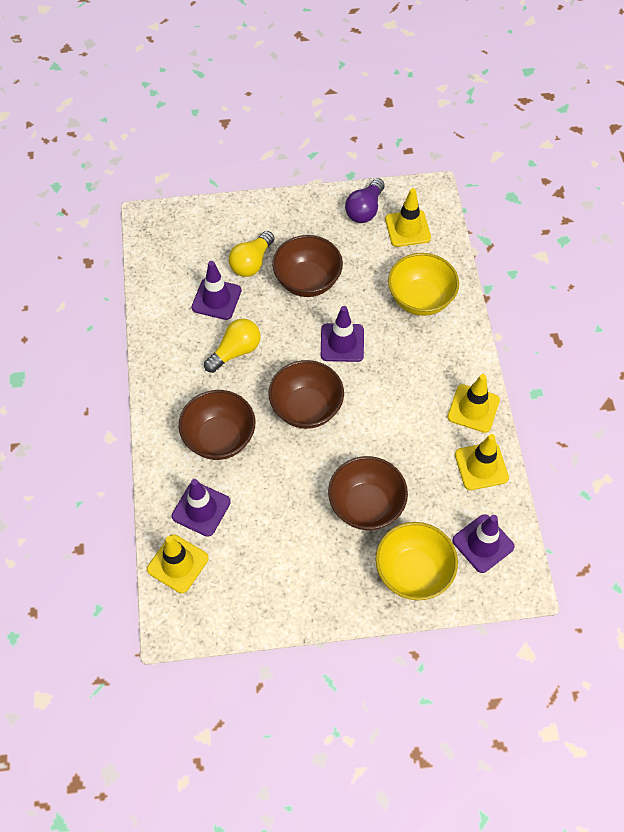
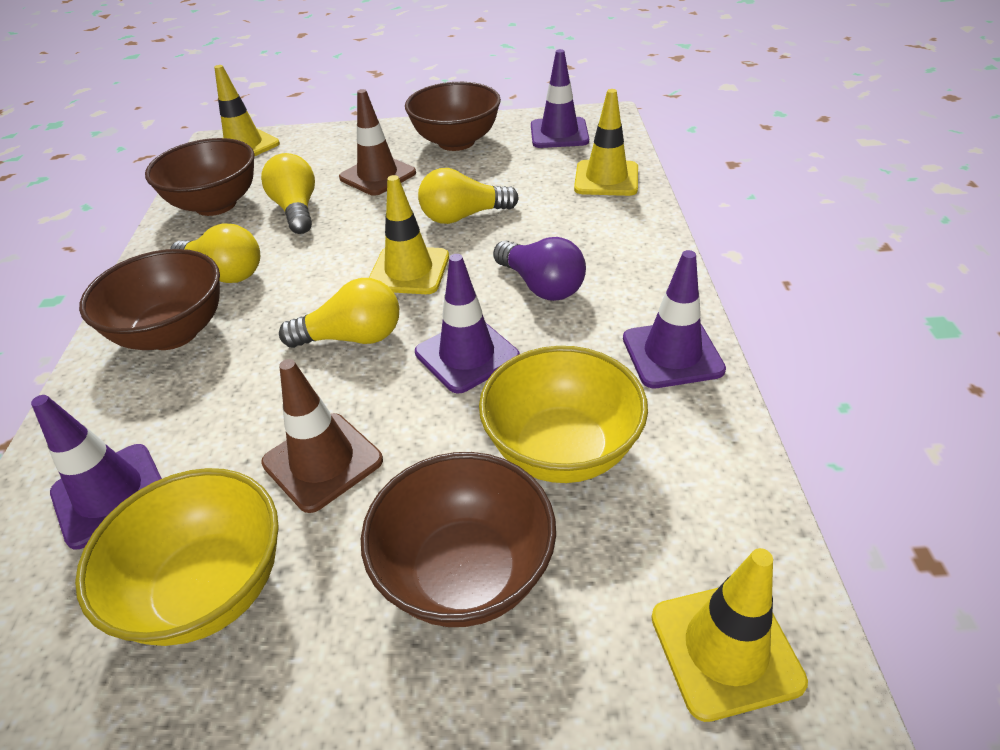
brown traffic cone: 0 -> 2
yellow light bulb: 2 -> 4

